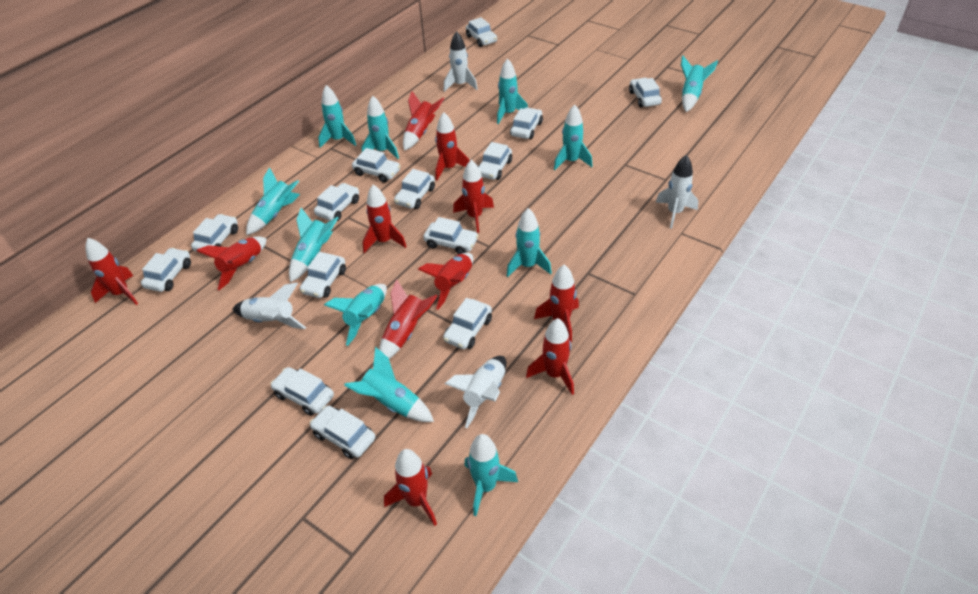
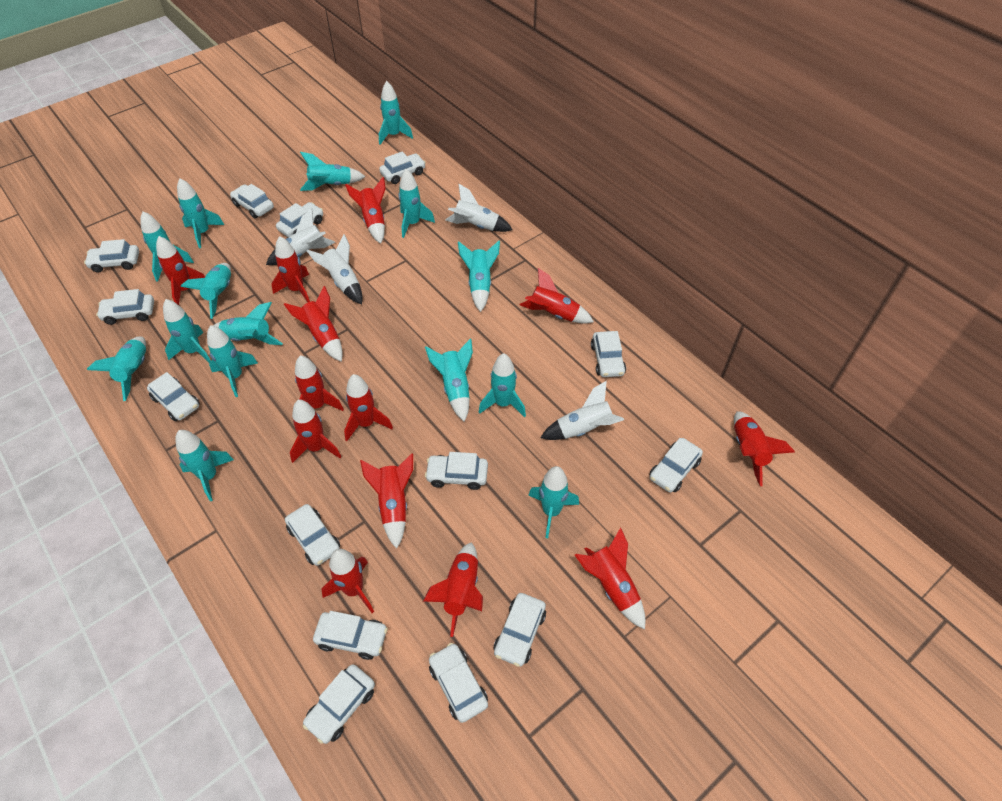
red rocket: 11 -> 13
turquoise rocket: 11 -> 15

